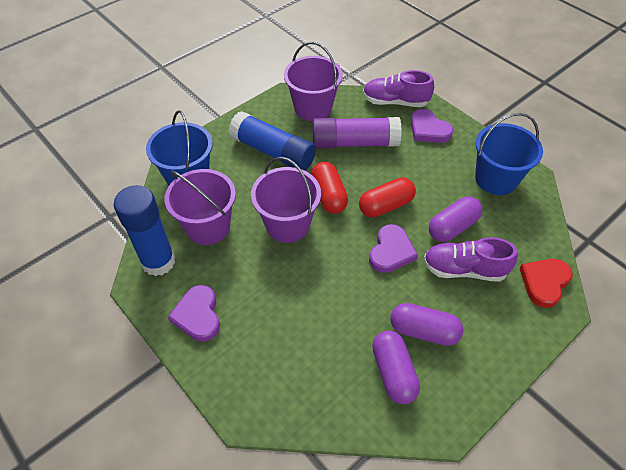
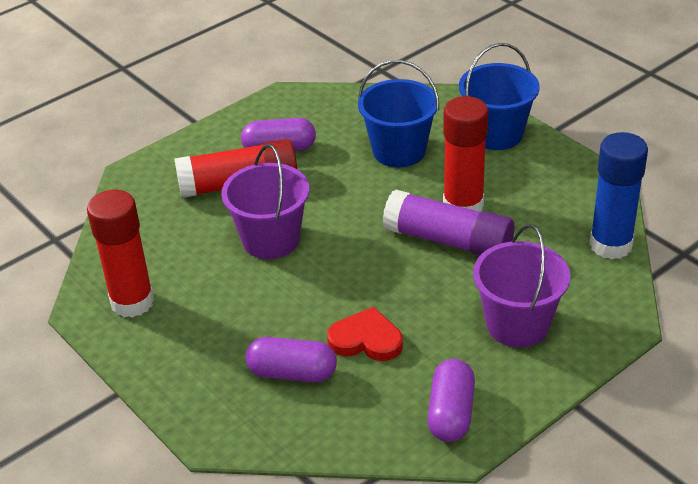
blue glue stick: 2 -> 1
purple bucket: 3 -> 2
purple heart: 3 -> 0
purple shoe: 2 -> 0
red capsule: 2 -> 0
red glue stick: 0 -> 3

